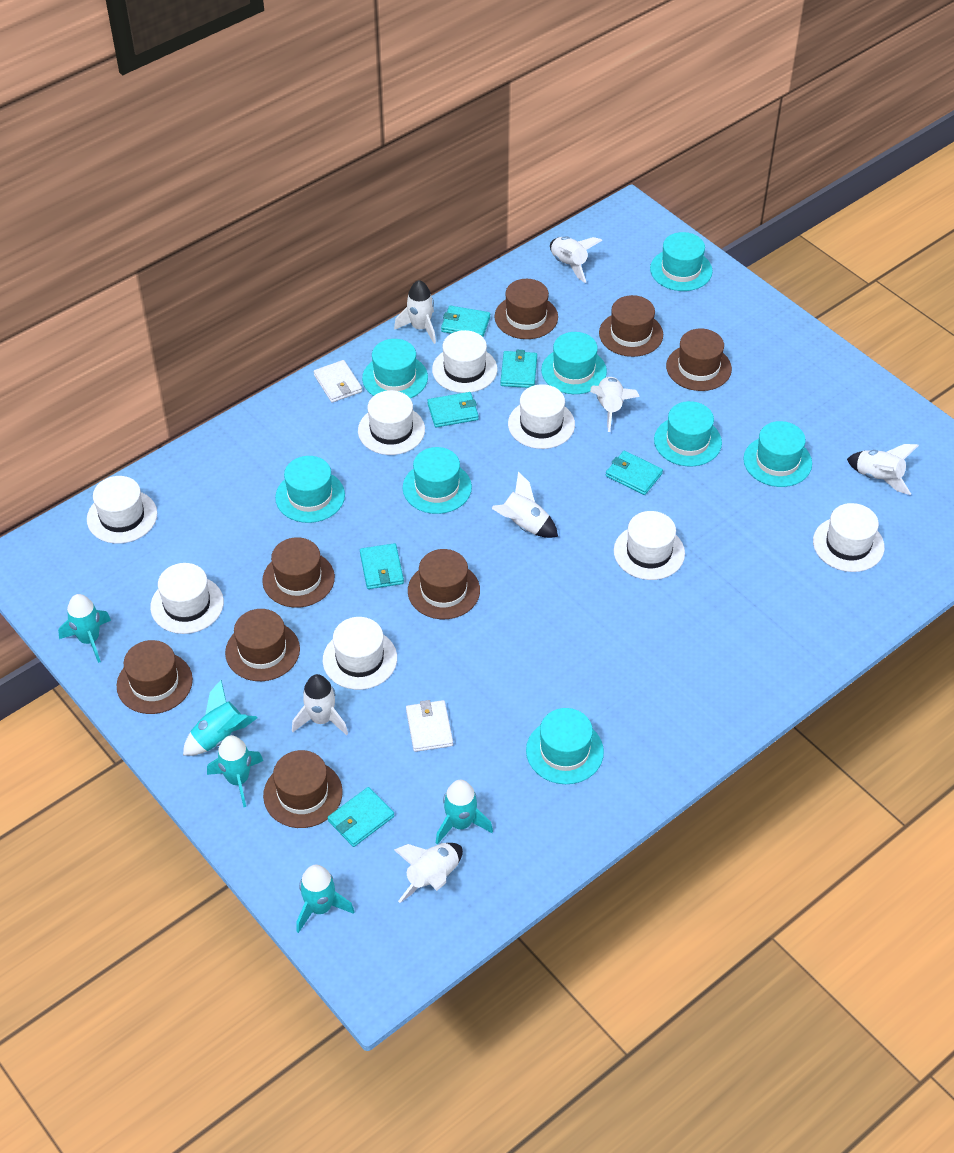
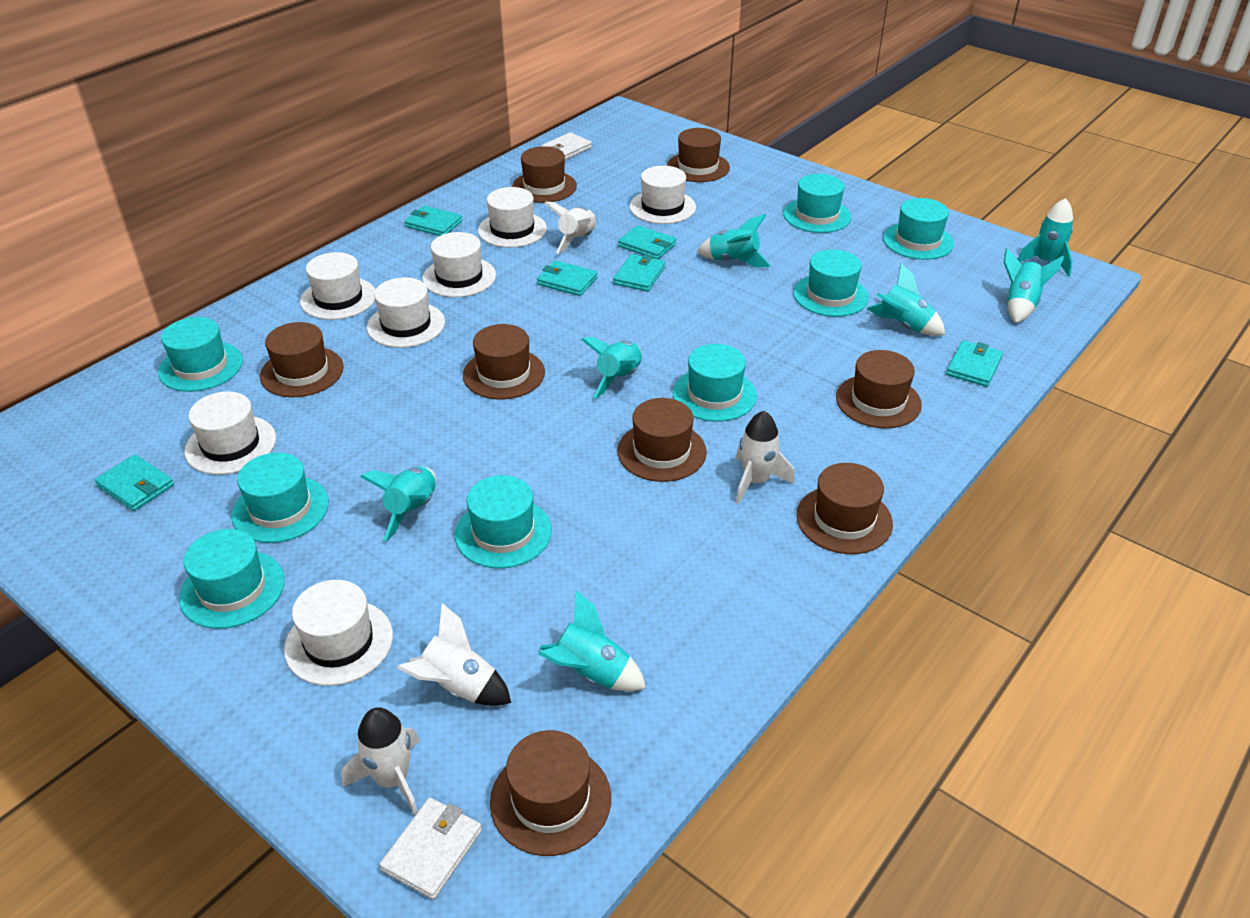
turquoise rocket: 5 -> 7
white hat: 8 -> 7
white rocket: 7 -> 4

